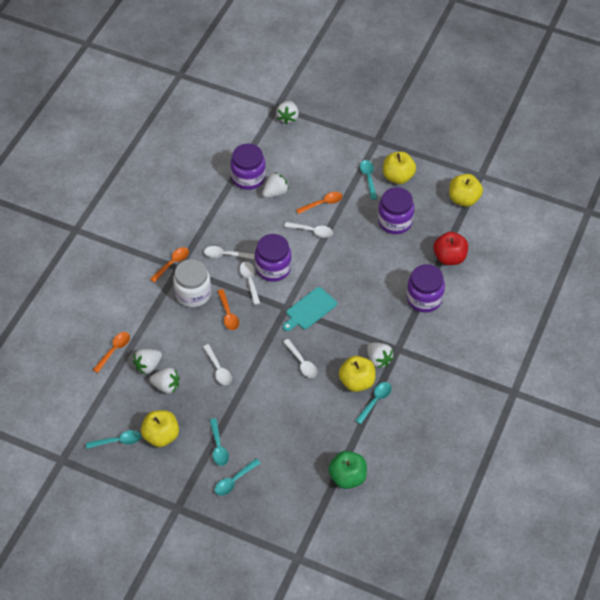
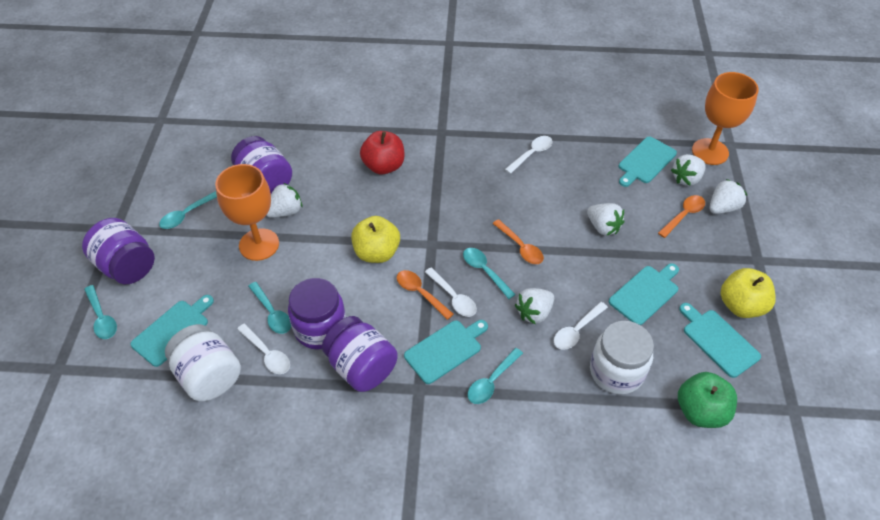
orange goblet: 0 -> 2
orange spoon: 4 -> 3
turquoise cutting board: 1 -> 5
white jar: 1 -> 2
white spoon: 5 -> 4
yellow apple: 4 -> 2

